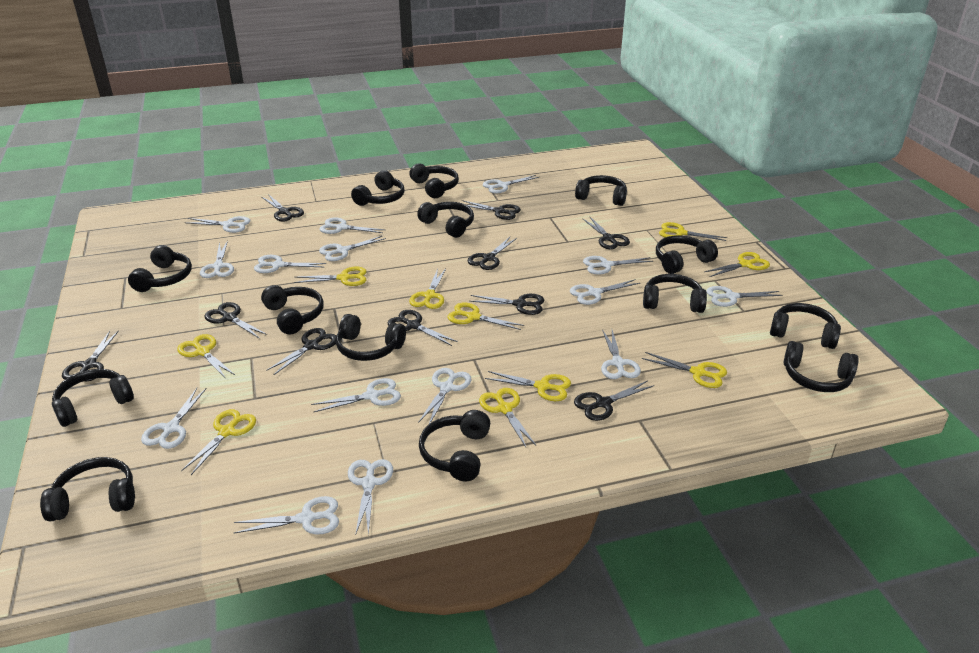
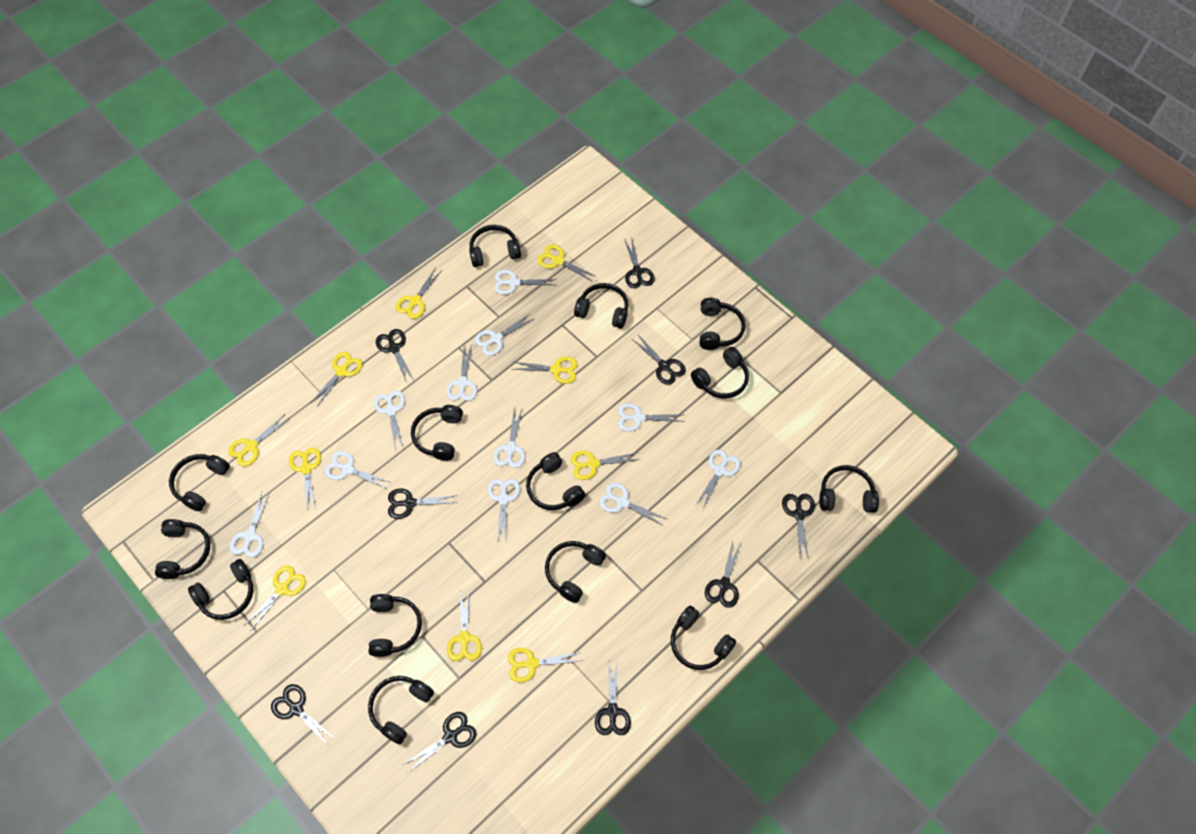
black scissors: 10 -> 9
white scissors: 15 -> 11

